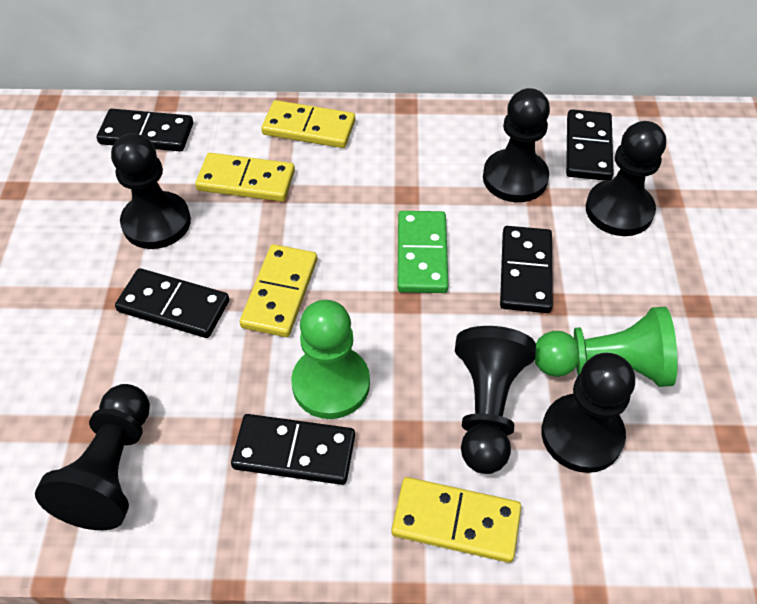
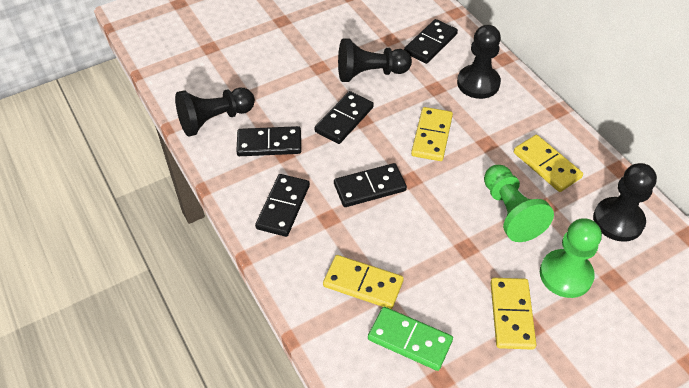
black pawn: 6 -> 4

